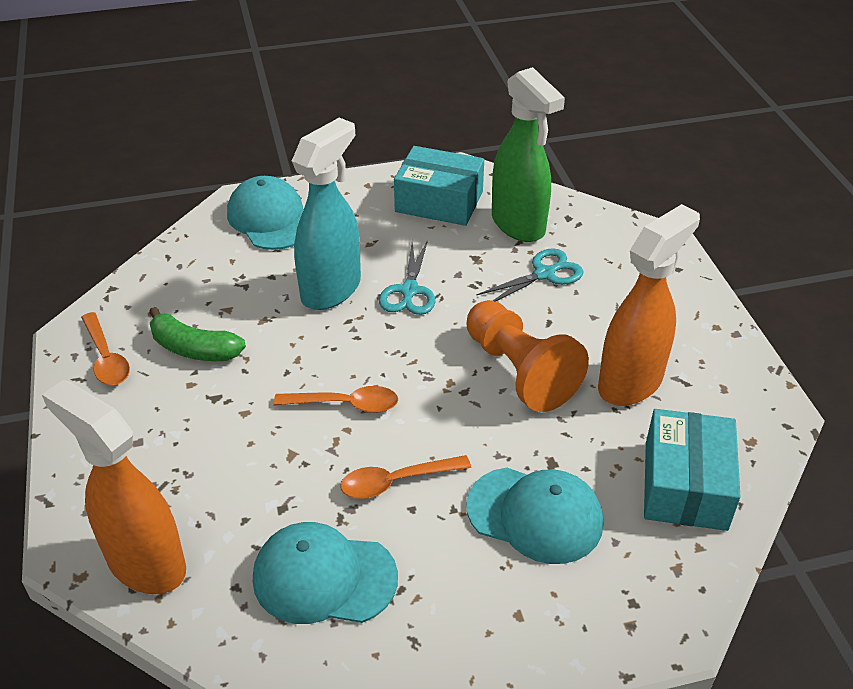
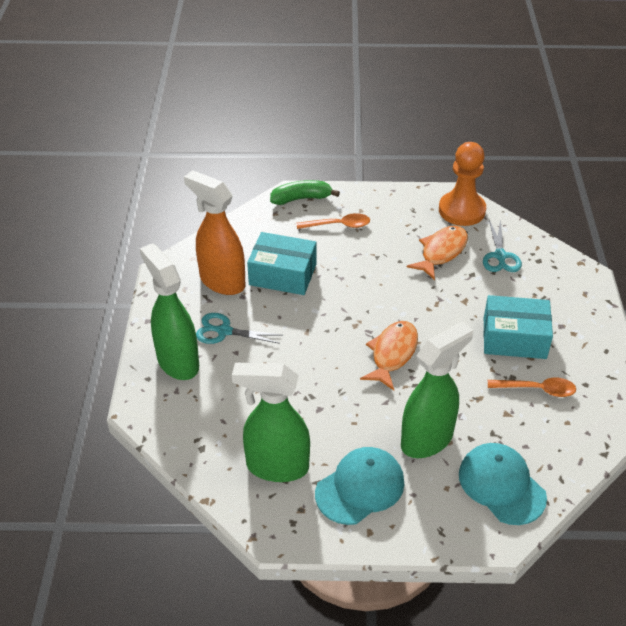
green spray bottle: 1 -> 3
orange fish: 0 -> 2
orange spoon: 3 -> 2
orange spray bottle: 2 -> 1
turquoise cap: 3 -> 2
turquoise spray bottle: 1 -> 0

